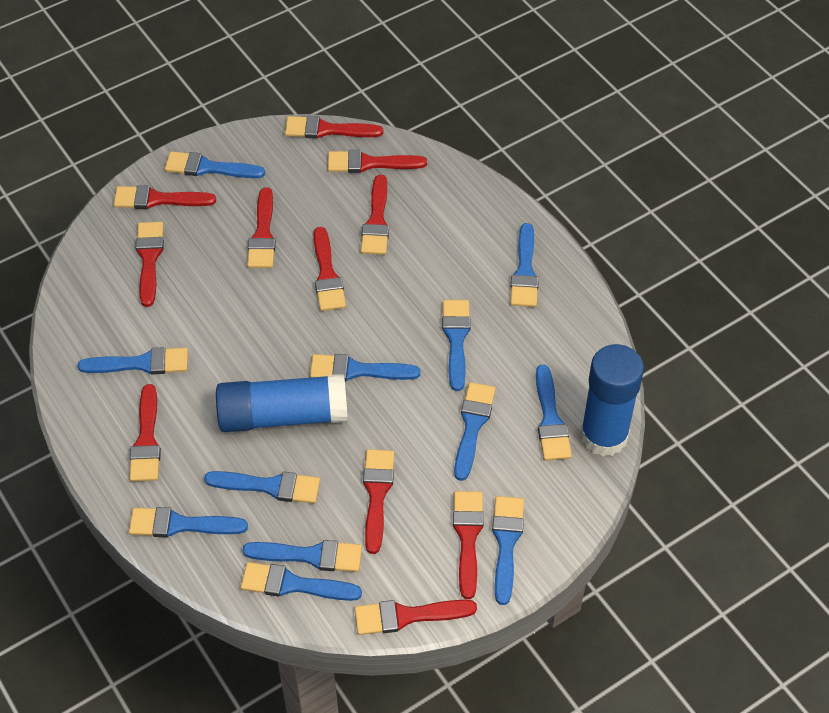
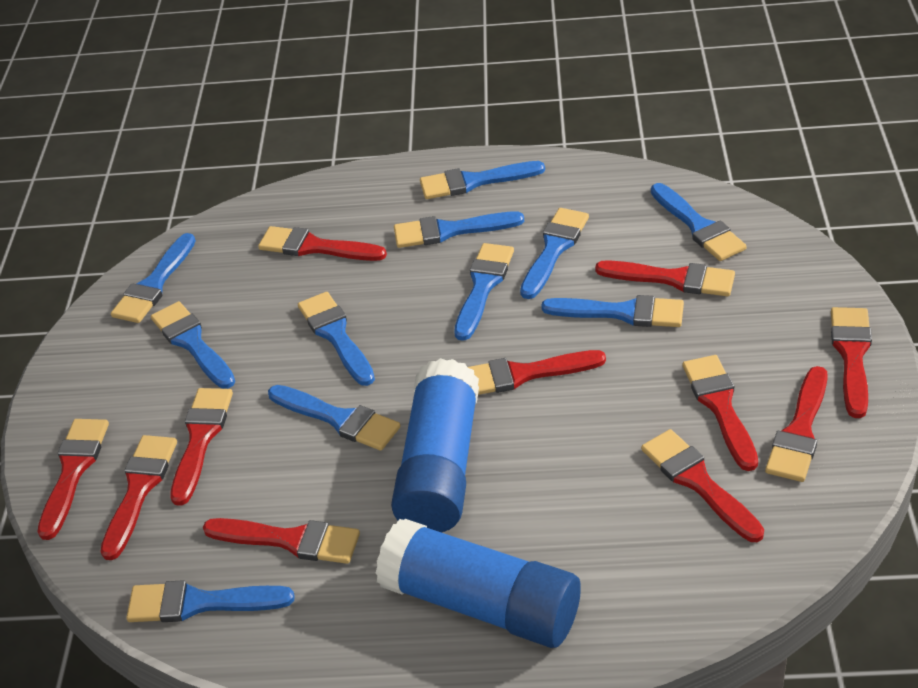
blue brush: 12 -> 11

